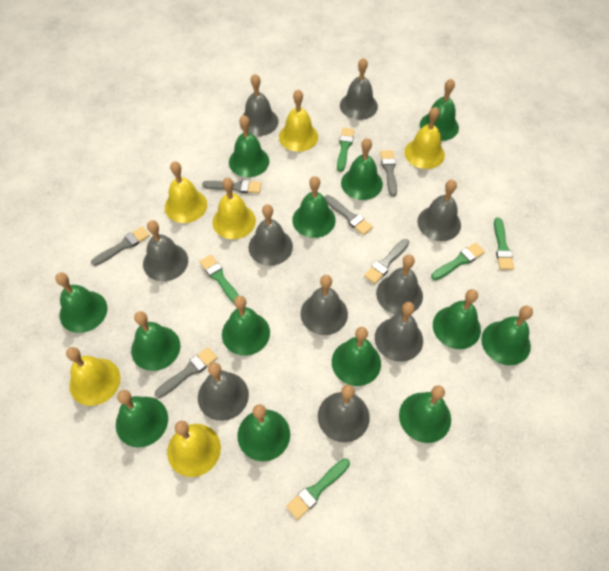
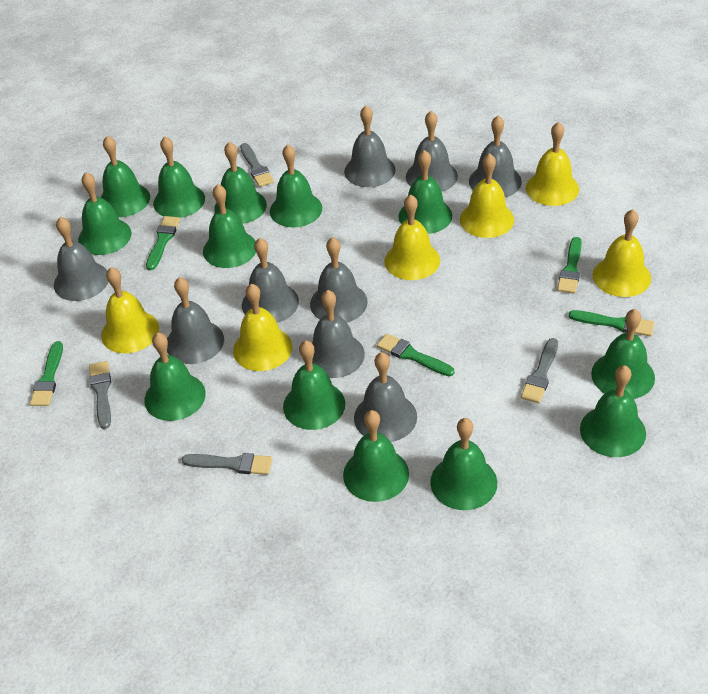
grey bell: 10 -> 9
grey brush: 6 -> 4

